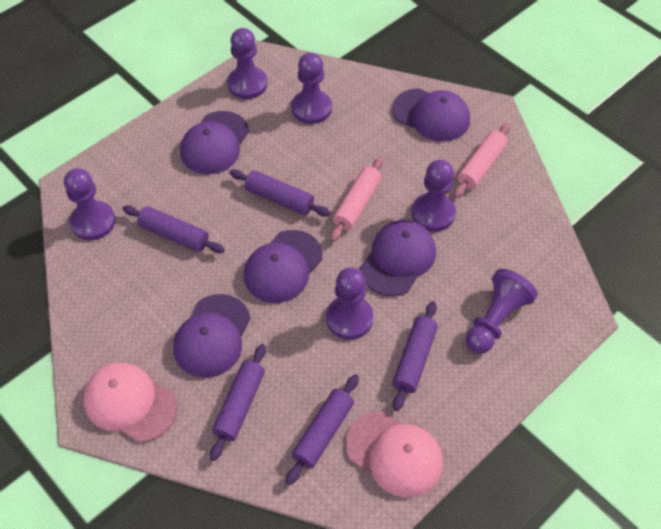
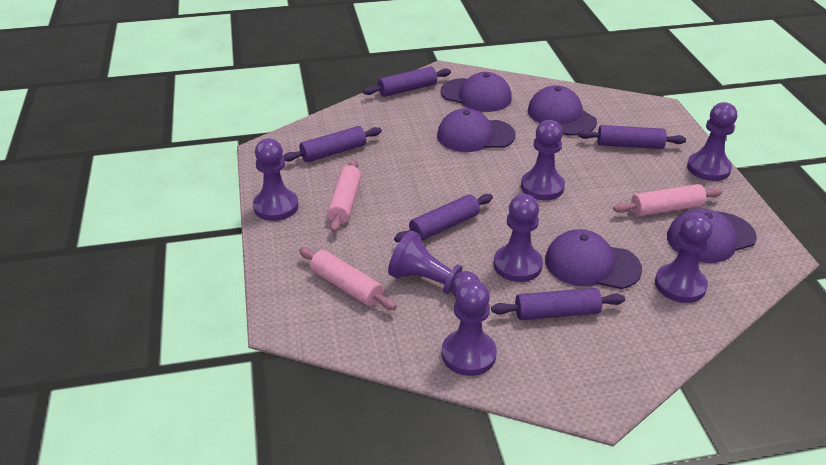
pink cap: 2 -> 0
pink rolling pin: 2 -> 3
purple pawn: 6 -> 7

